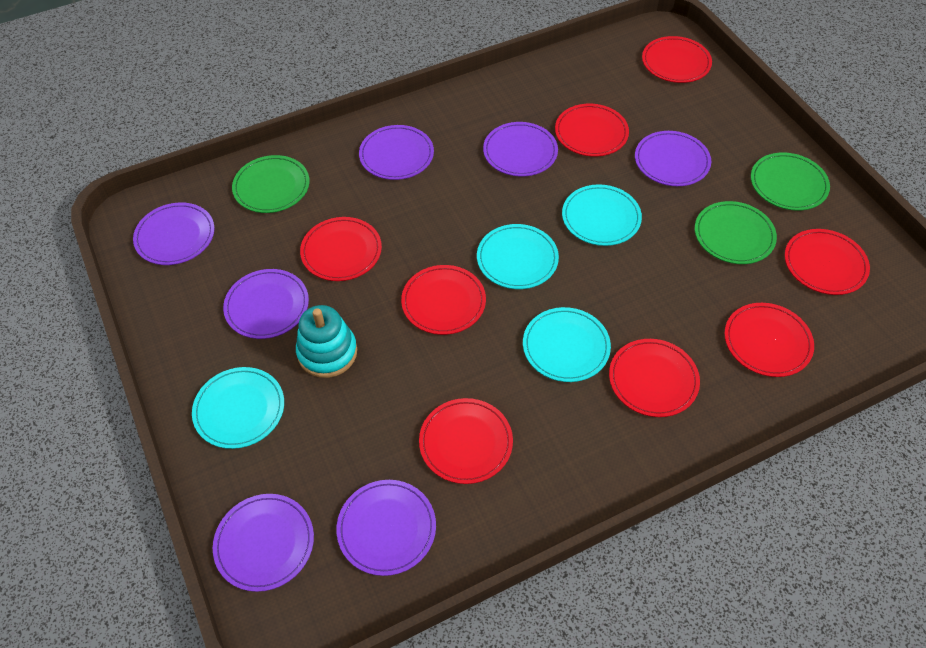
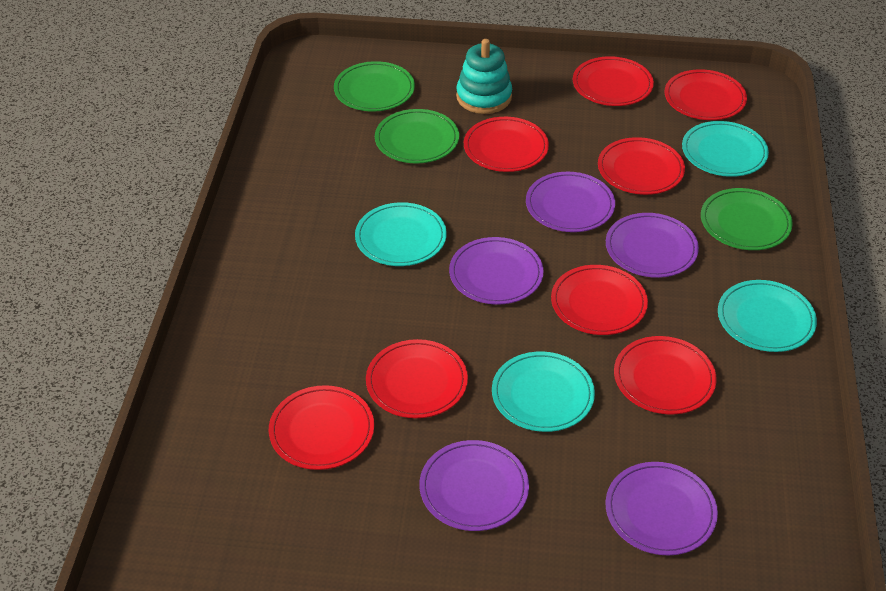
purple plate: 7 -> 5

